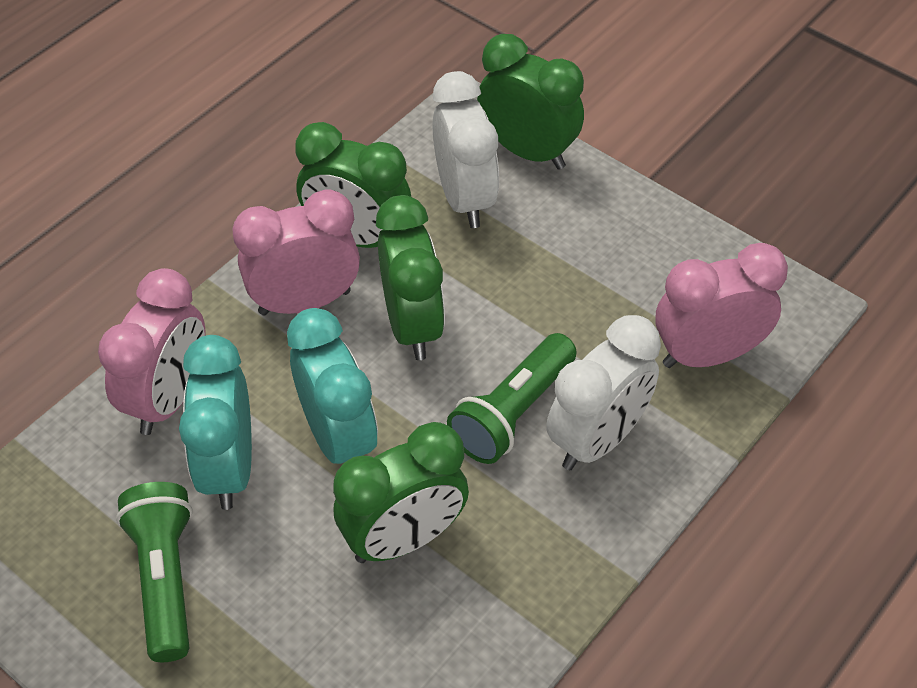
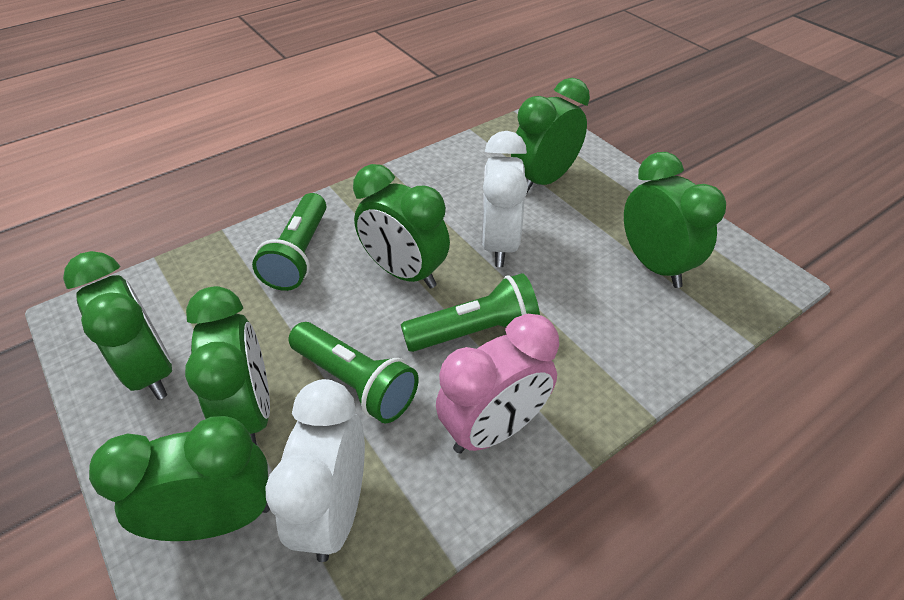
green clock: 4 -> 6
green flashlight: 2 -> 3
pink clock: 3 -> 1
turquoise clock: 2 -> 0

